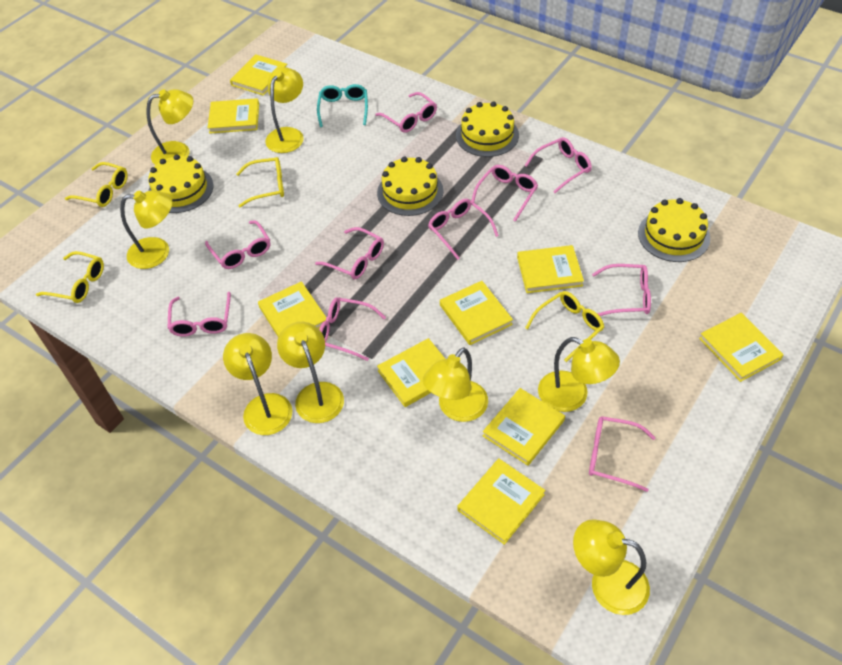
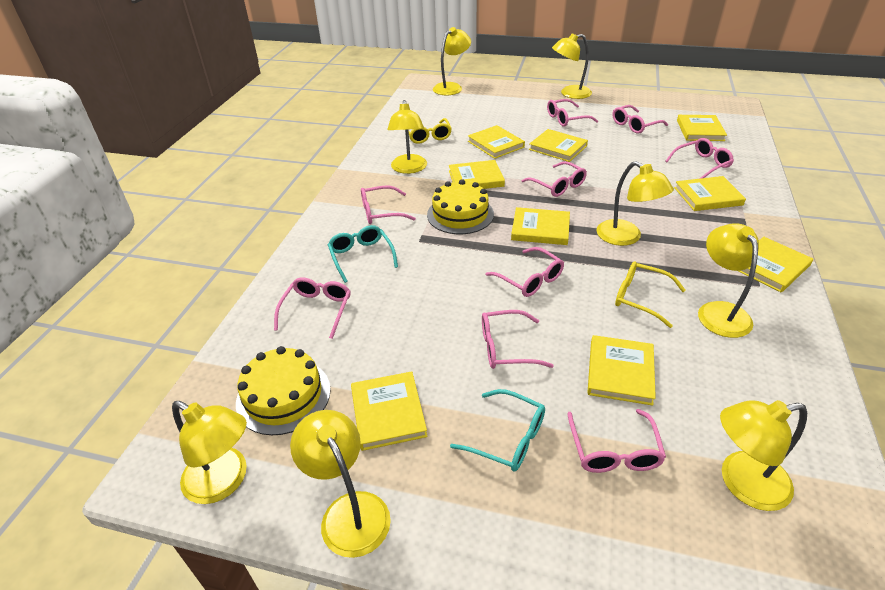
pink glasses: 10 -> 9
turquoise glasses: 1 -> 2
yellow cake: 4 -> 2
yellow glasses: 4 -> 2

